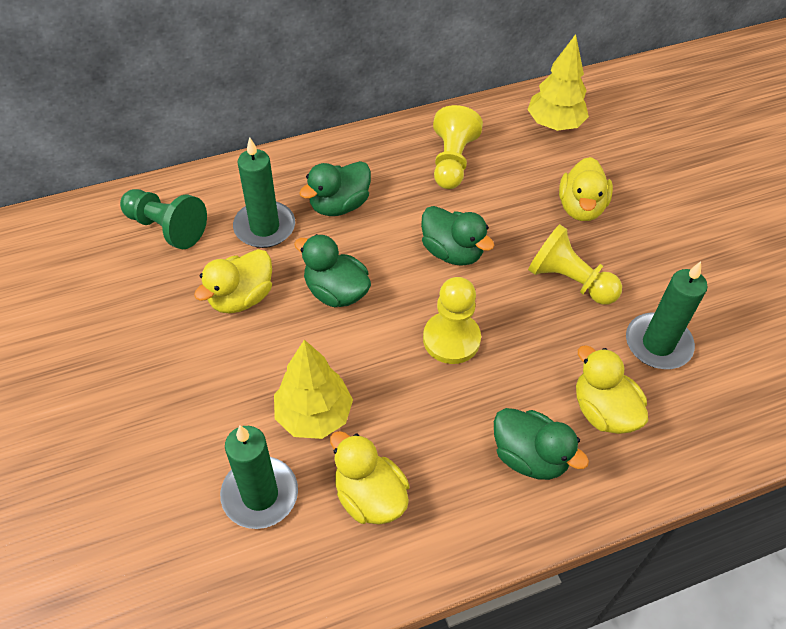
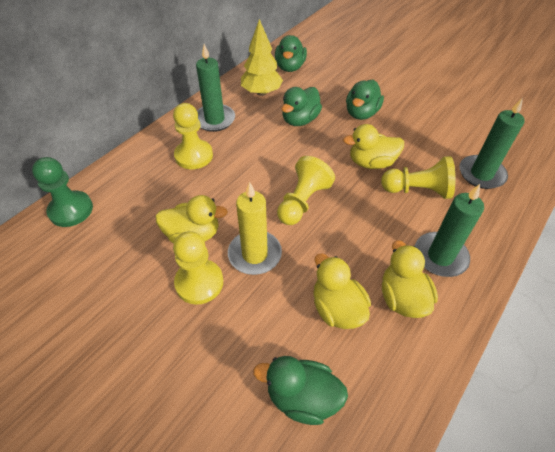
yellow candle: 0 -> 1
yellow pawn: 3 -> 4
yellow tree: 2 -> 1

